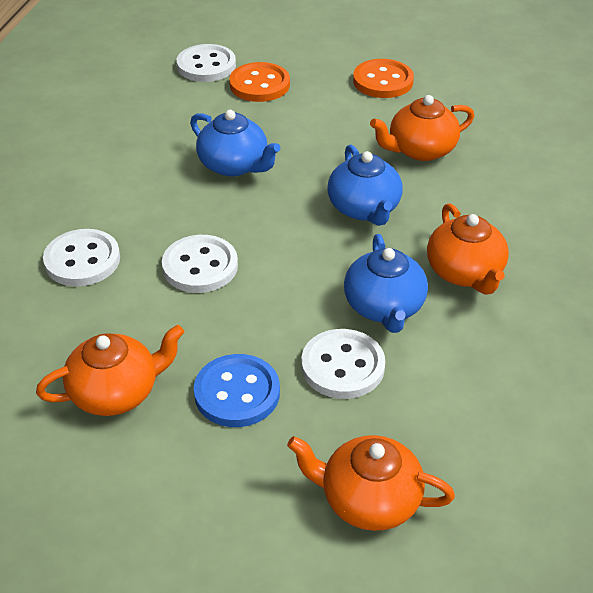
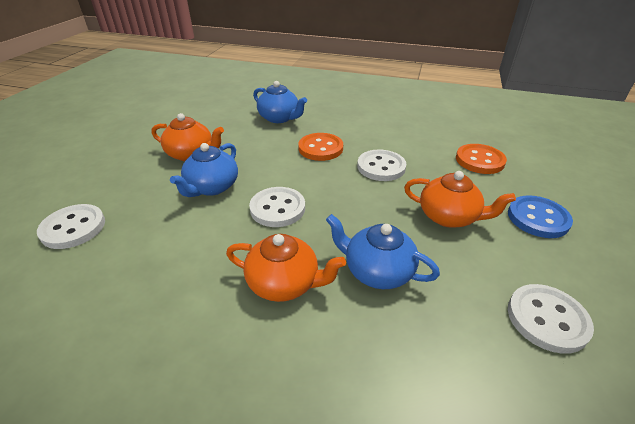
orange teapot: 4 -> 3

